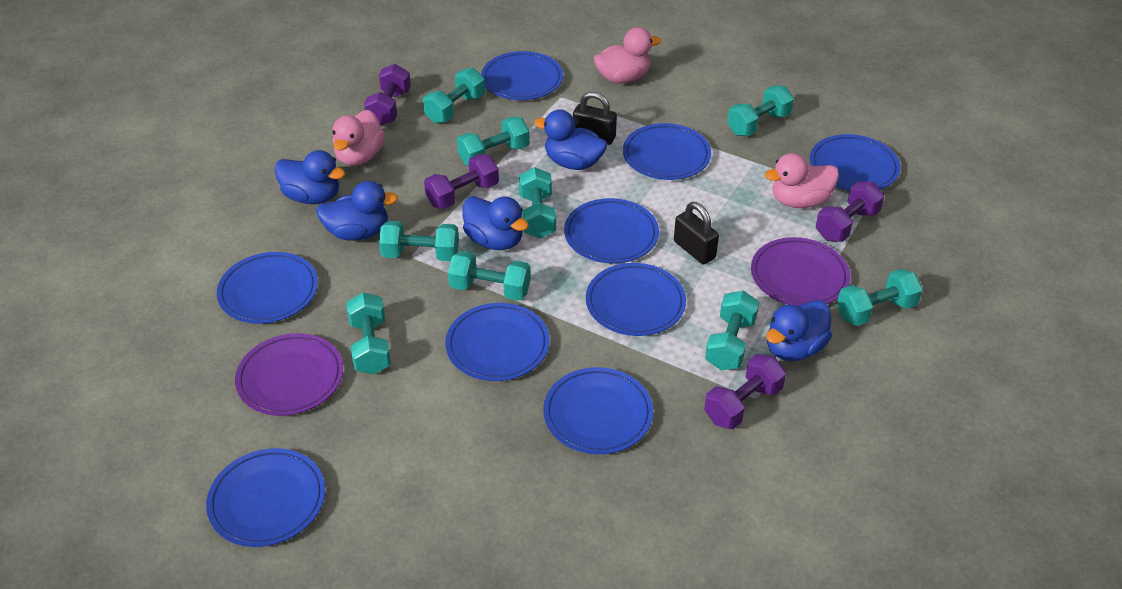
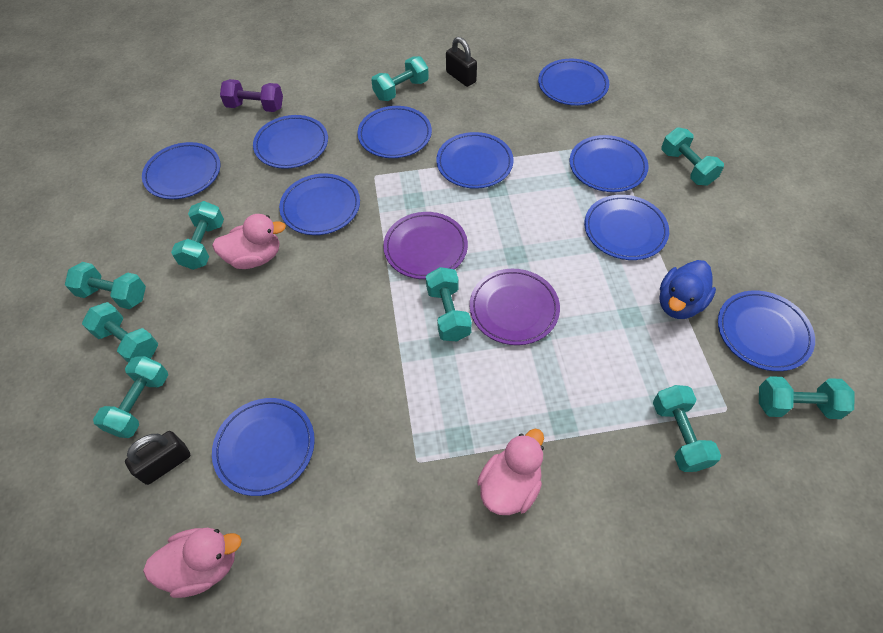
blue duck: 5 -> 1
blue plate: 9 -> 10
purple dumbbell: 4 -> 1

